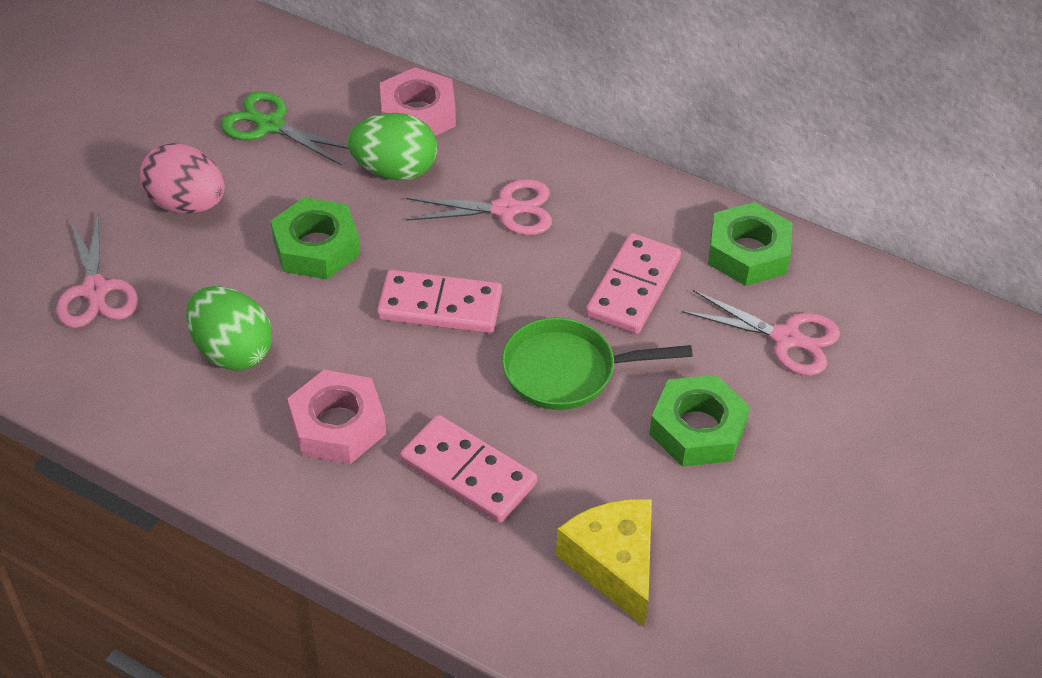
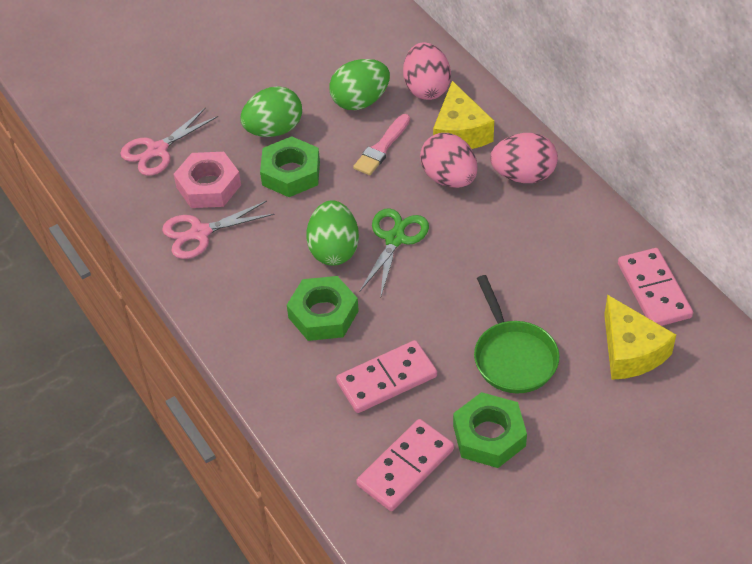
green egg: 2 -> 3
pink brush: 0 -> 1
pink egg: 1 -> 3
pink nut: 2 -> 1
pink scissors: 3 -> 2
yellow cheese: 1 -> 2

